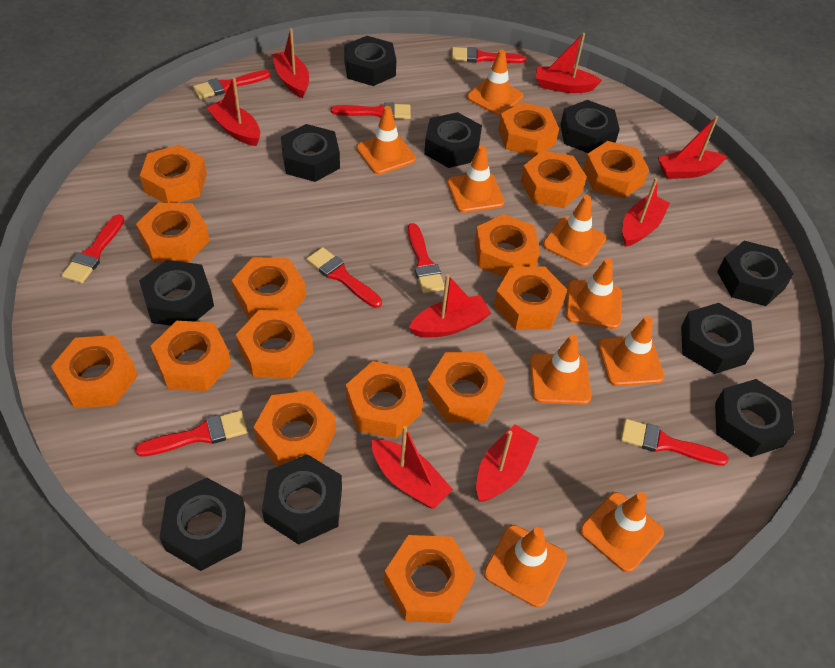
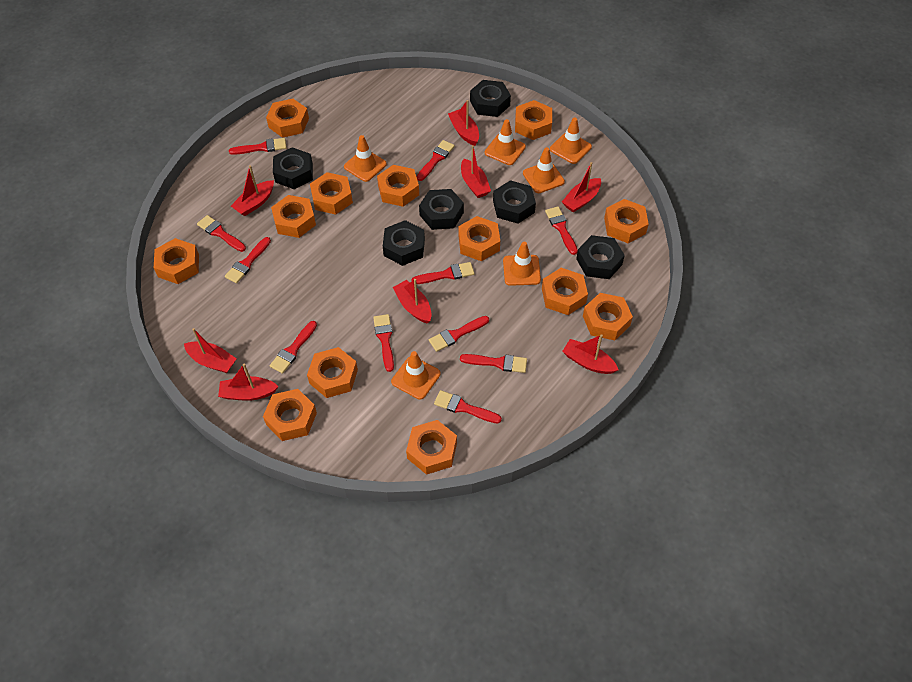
black nut: 10 -> 6
orange nut: 15 -> 13
orange traffic cone: 9 -> 6
red brush: 8 -> 11

